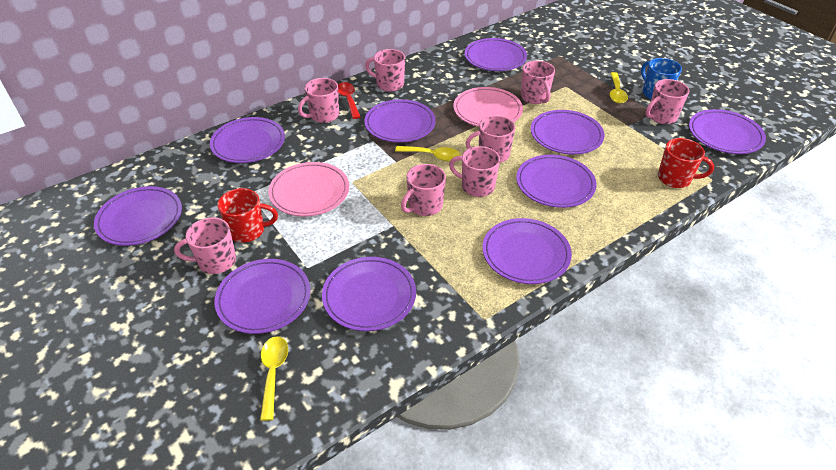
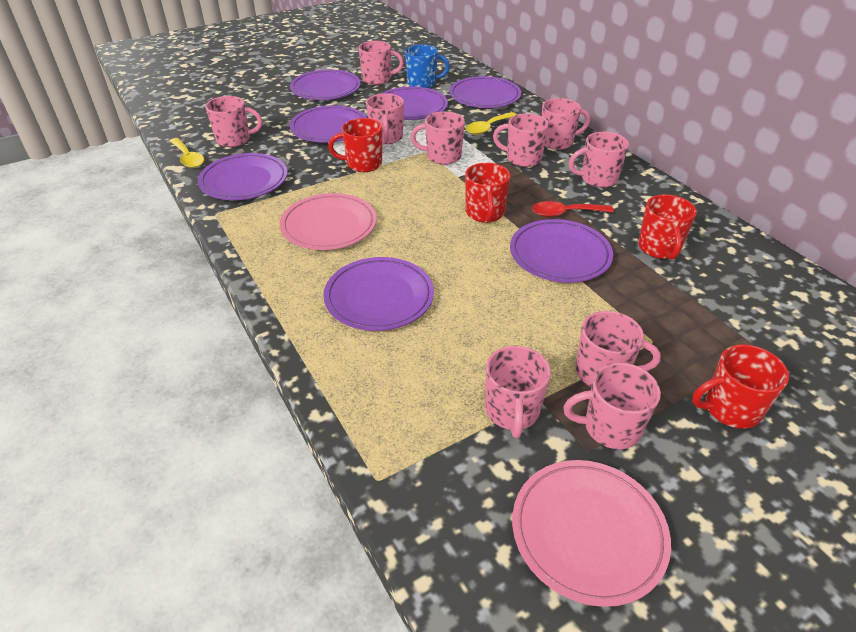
pink mug: 8 -> 10
purple plate: 10 -> 7
red mug: 2 -> 4
yellow spoon: 3 -> 2

